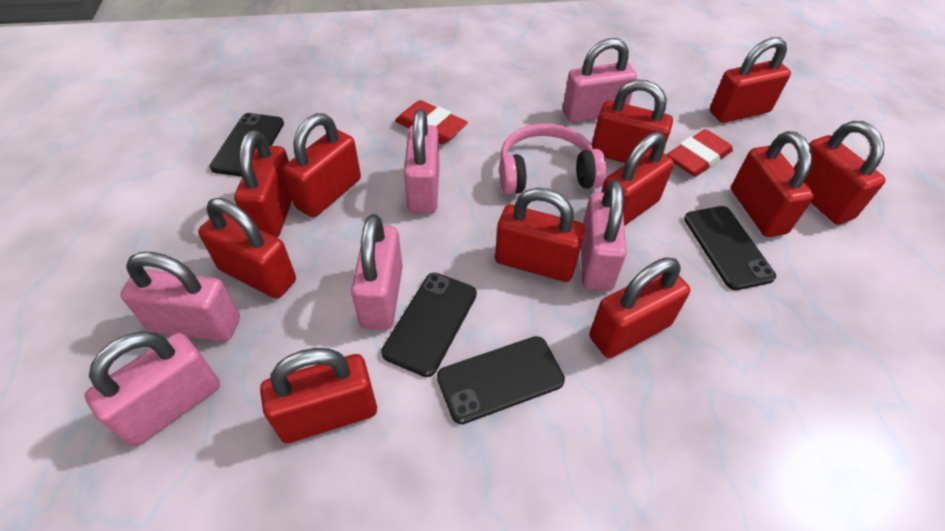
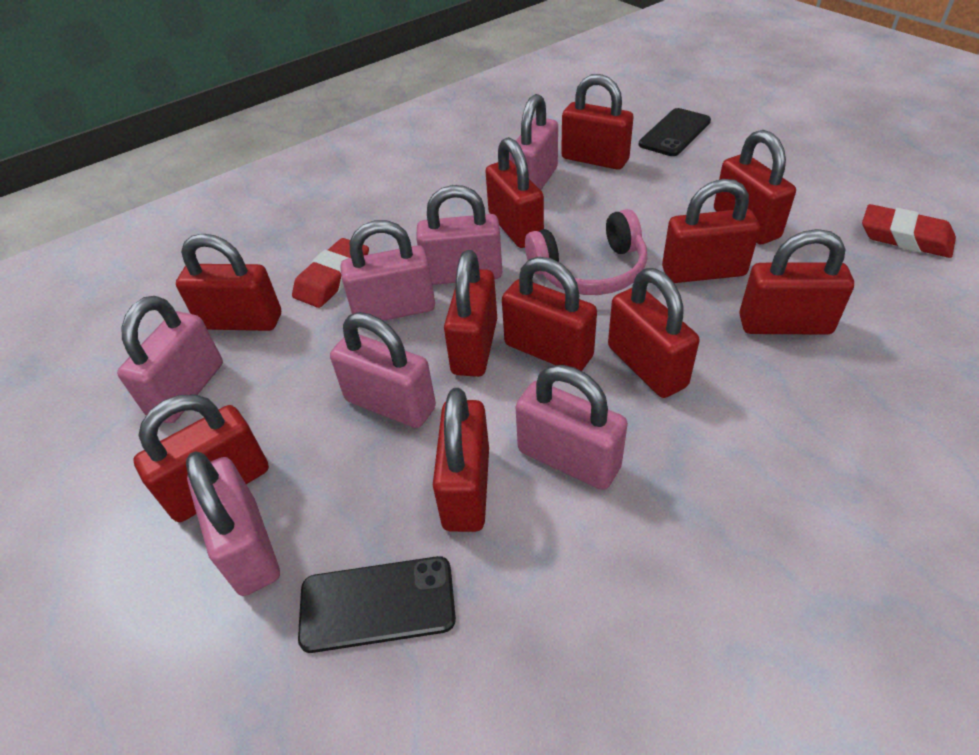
black phone: 4 -> 2
pink padlock: 6 -> 7

